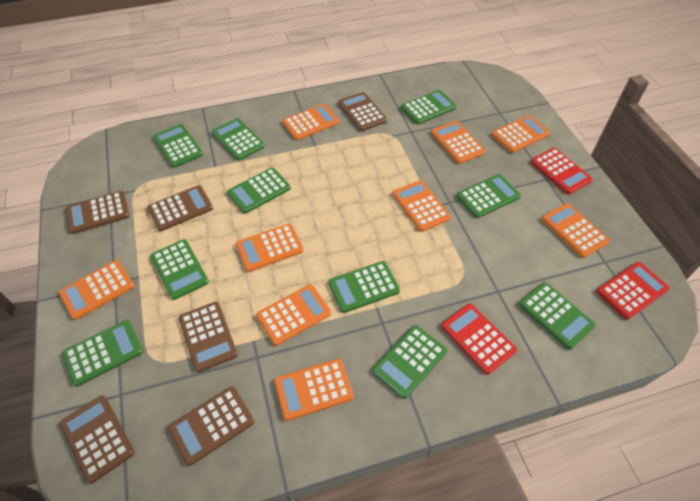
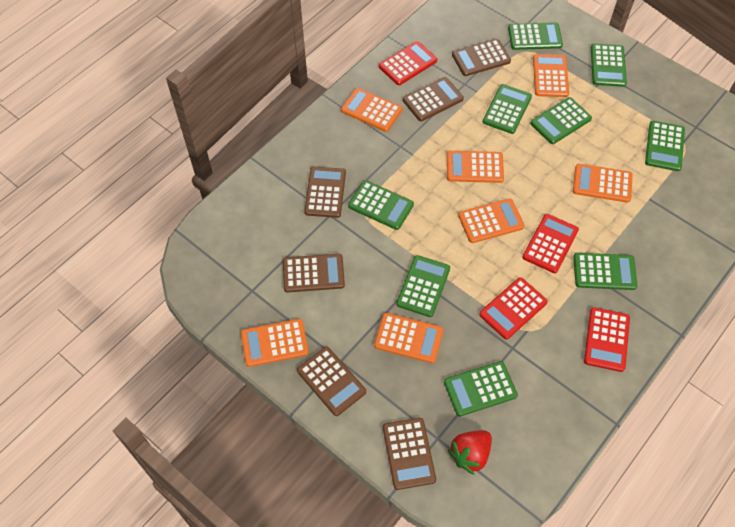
green calculator: 10 -> 9
orange calculator: 9 -> 7
red calculator: 3 -> 4
red strawberry: 0 -> 1

